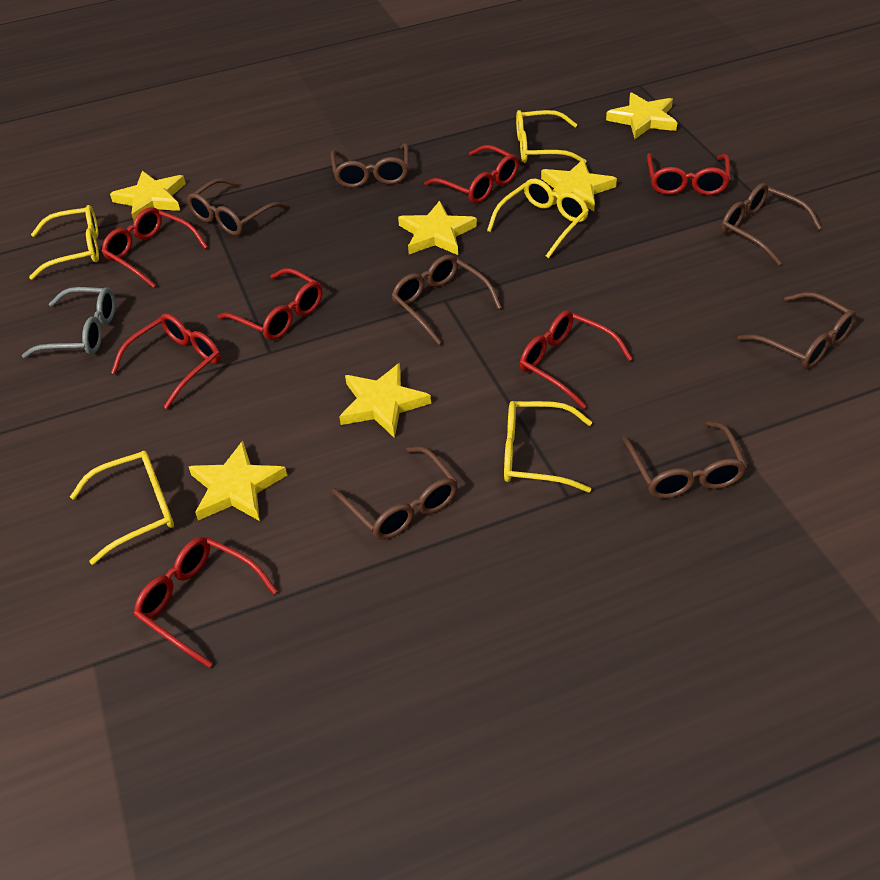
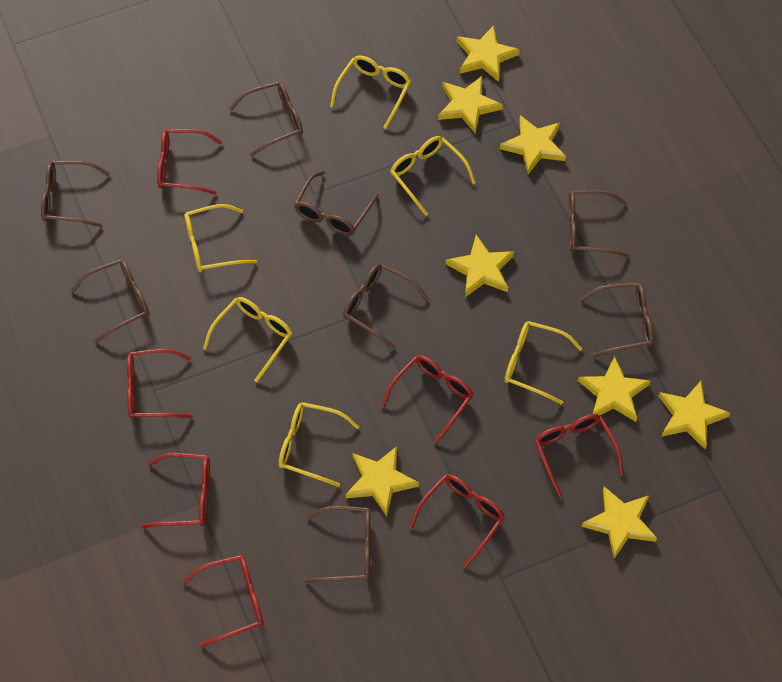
brown glasses: 7 -> 8
grey glasses: 1 -> 0
yellow glasses: 5 -> 6
yellow star: 6 -> 8

